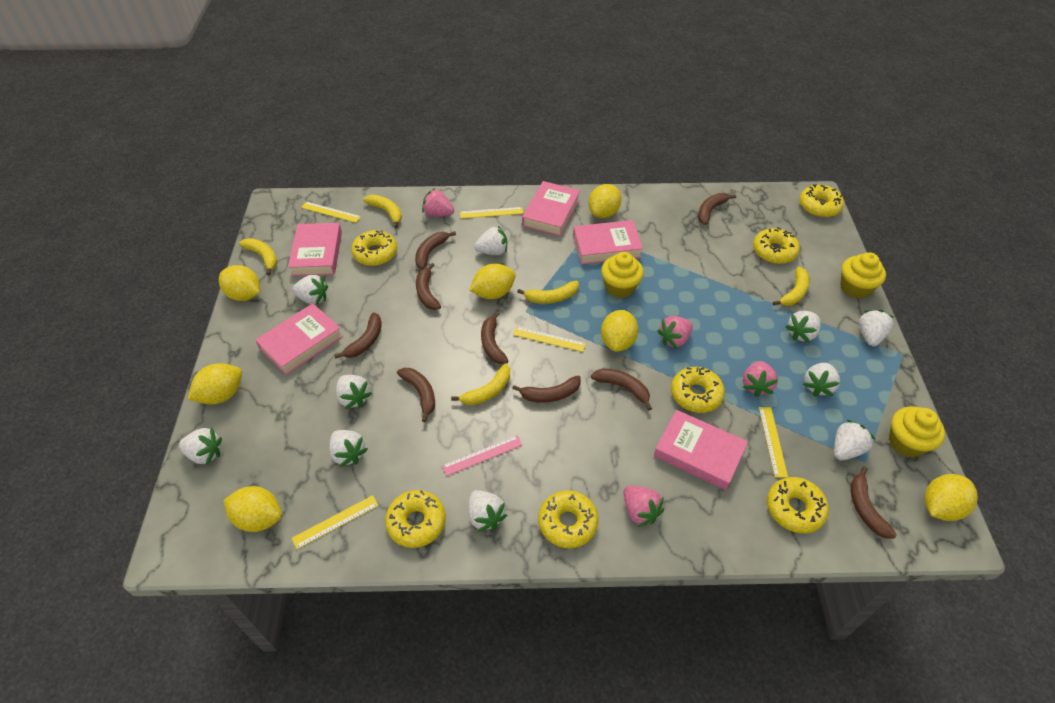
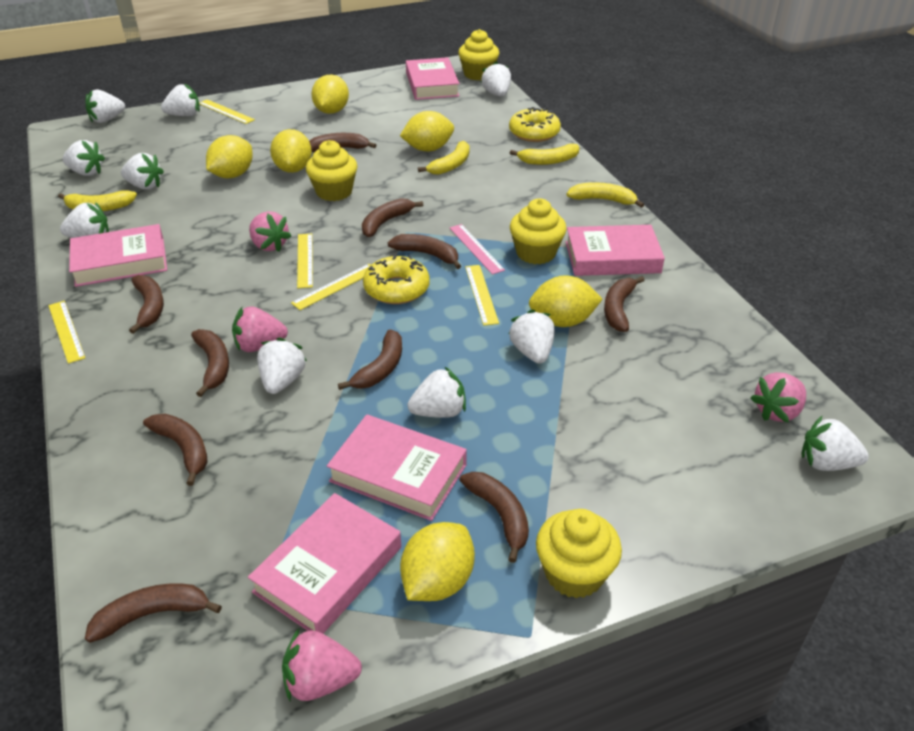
brown banana: 9 -> 10
yellow banana: 5 -> 4
yellow cupcake: 3 -> 4
yellow donut: 7 -> 2
yellow lemon: 7 -> 6

